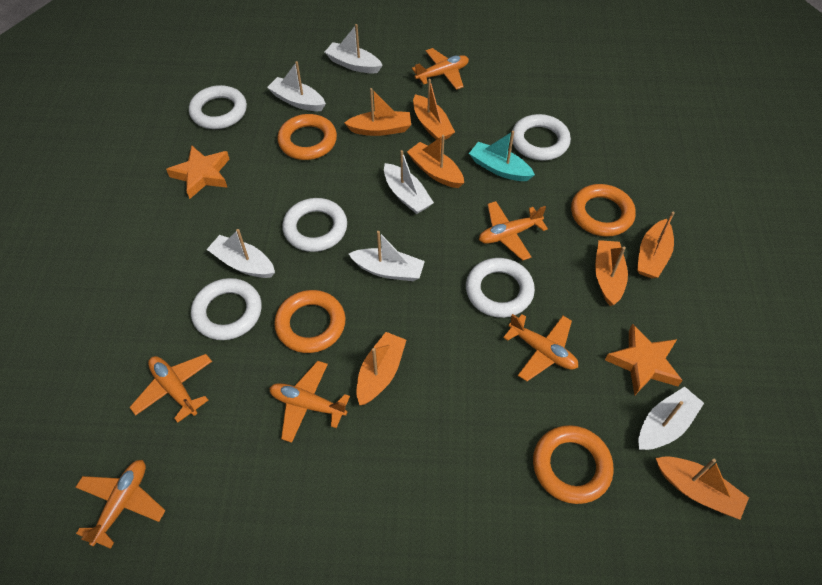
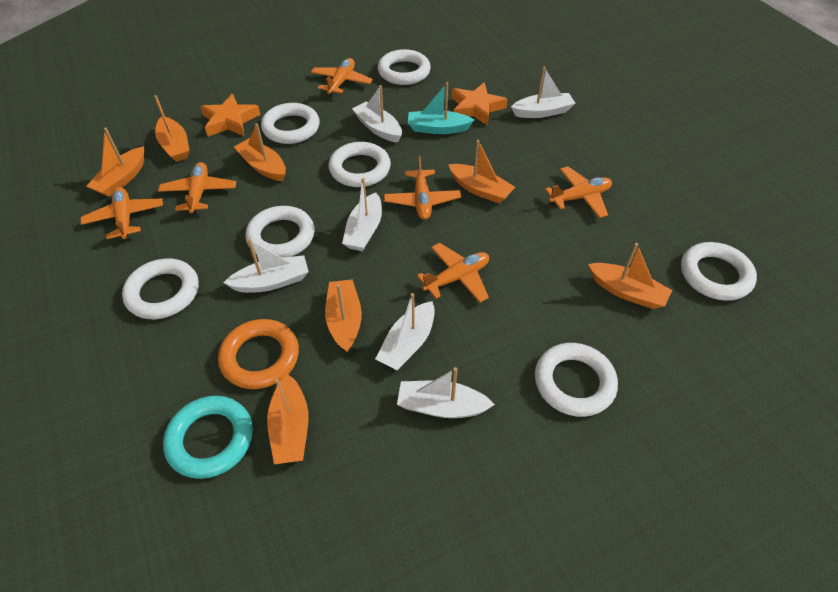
orange ring: 4 -> 1
turquoise ring: 0 -> 1
white ring: 5 -> 7

